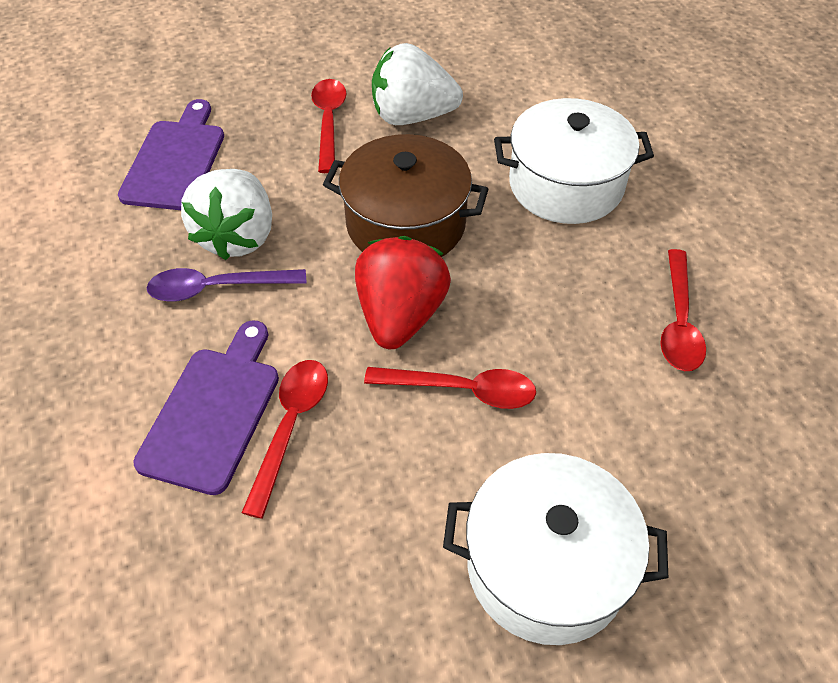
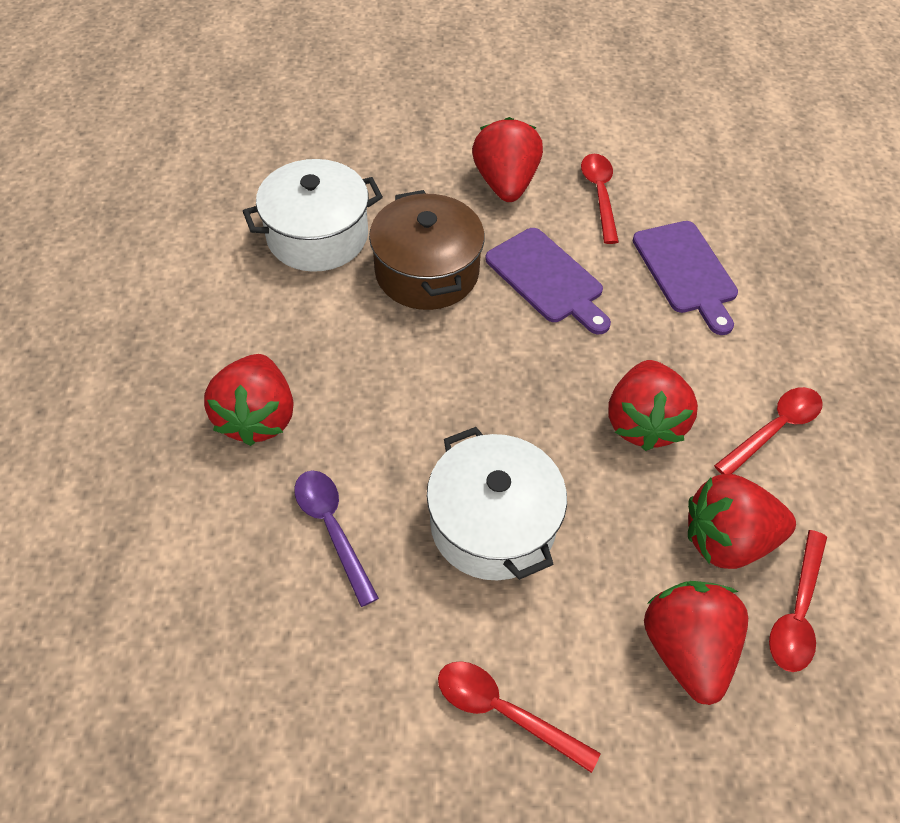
red strawberry: 1 -> 5
white strawberry: 2 -> 0

